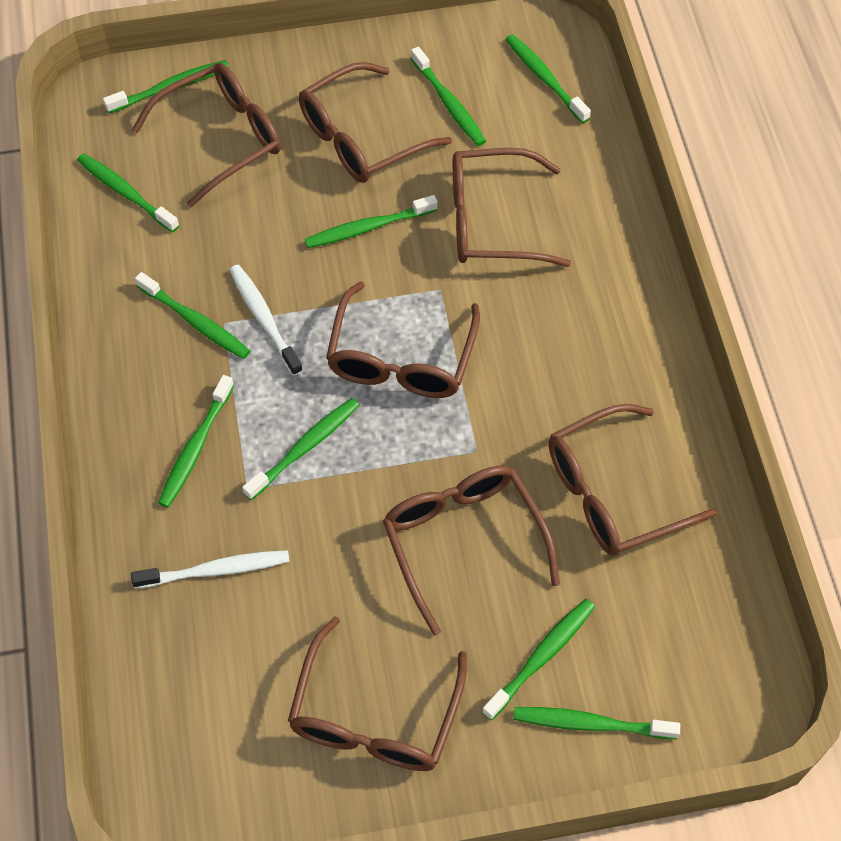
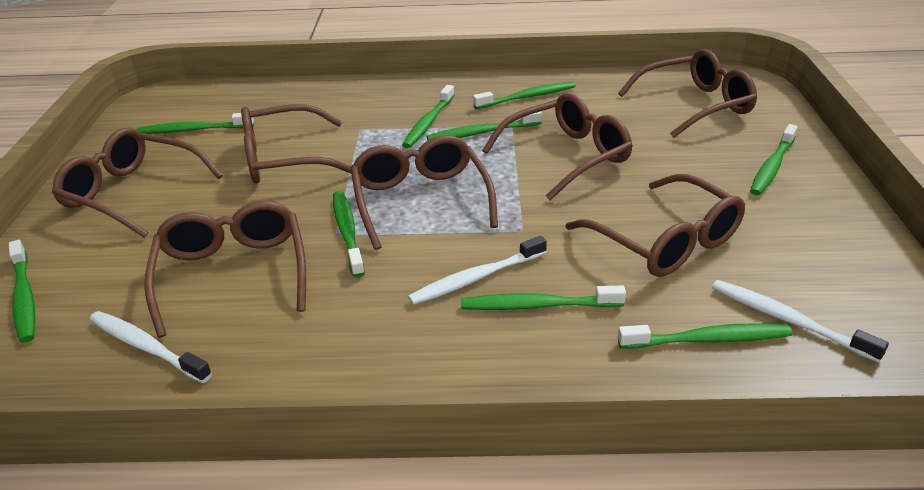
green toothbrush: 10 -> 9
white toothbrush: 2 -> 3

